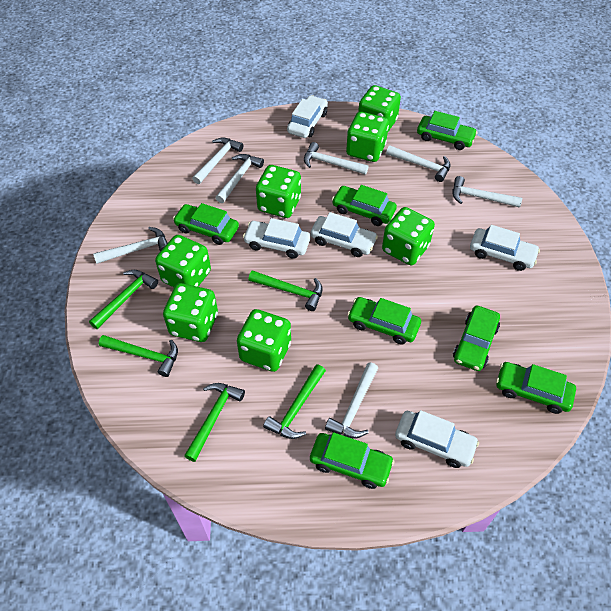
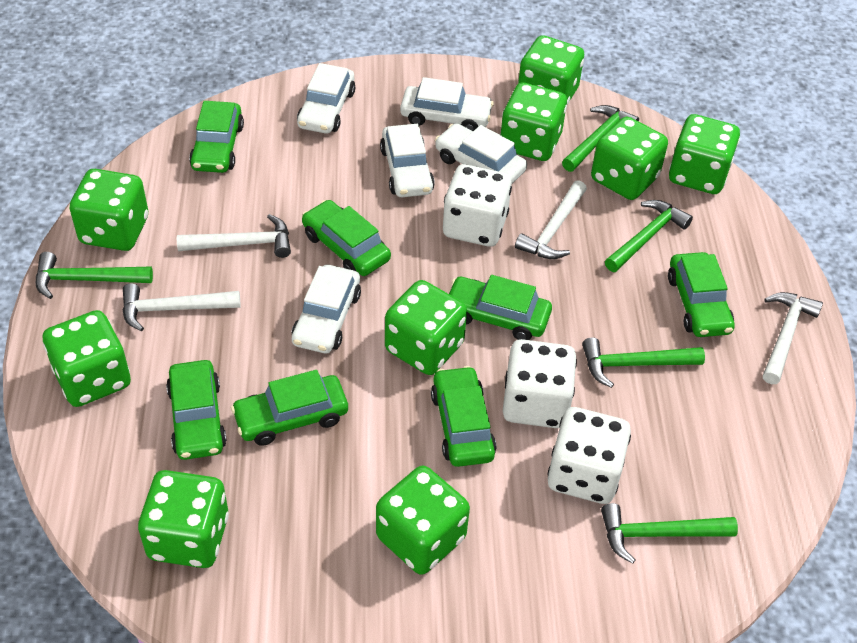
green dice: 7 -> 9
white dice: 0 -> 3
white hammer: 7 -> 4

